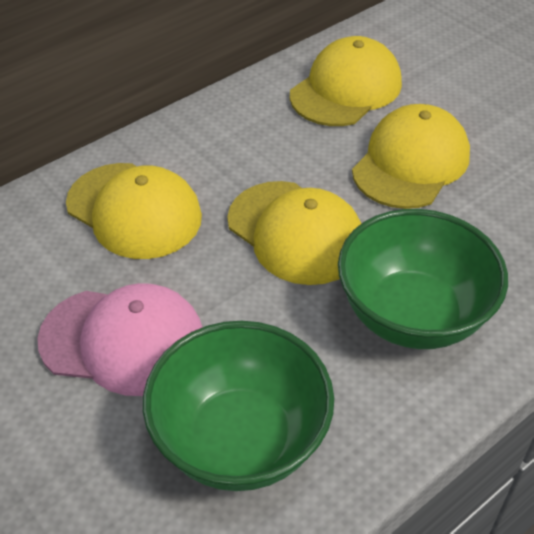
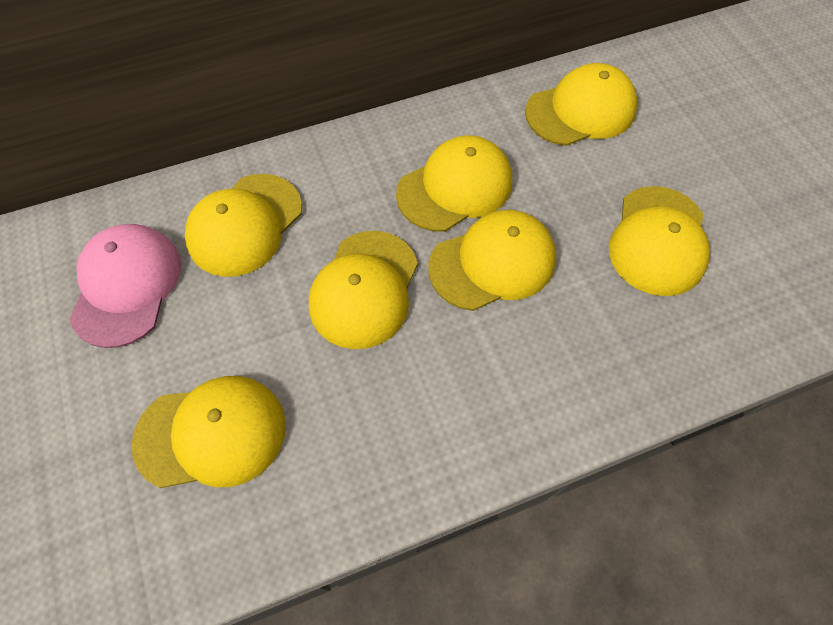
green bowl: 2 -> 0
yellow cap: 4 -> 7

